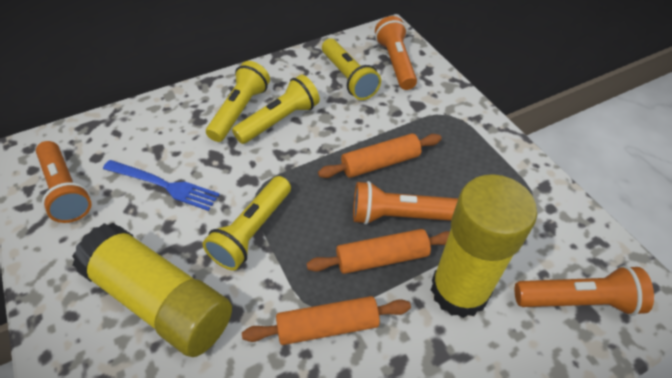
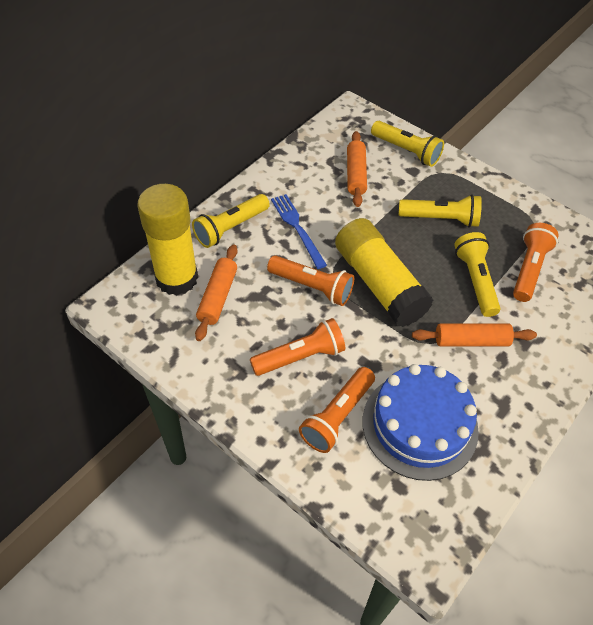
blue cake: 0 -> 1

